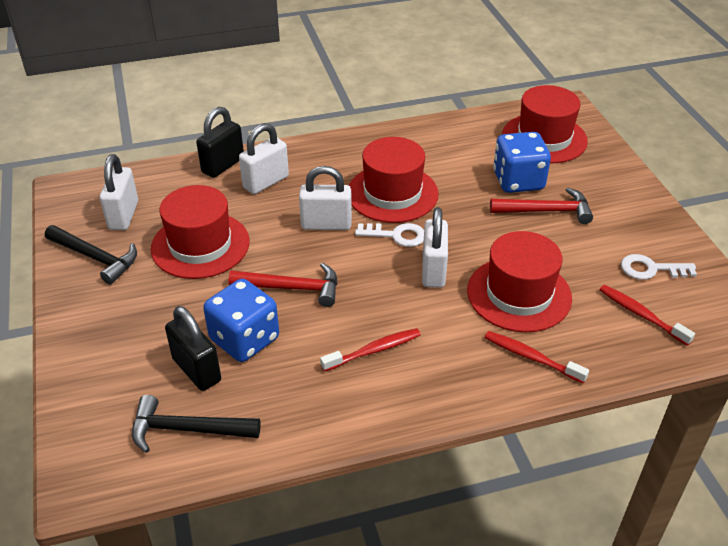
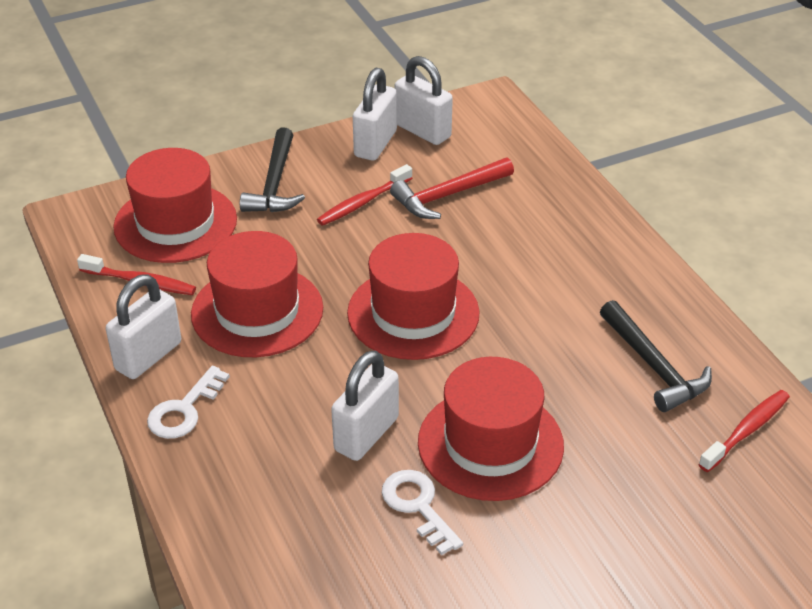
black padlock: 2 -> 0
blue dice: 2 -> 0
red hammer: 2 -> 1

